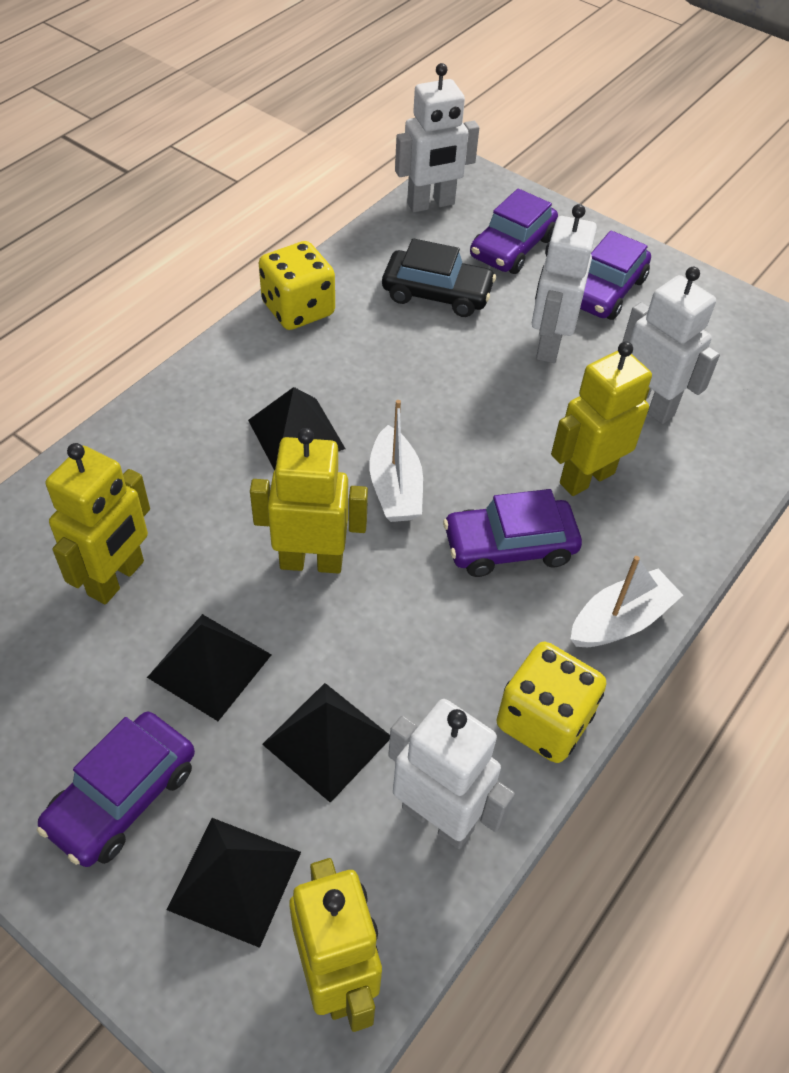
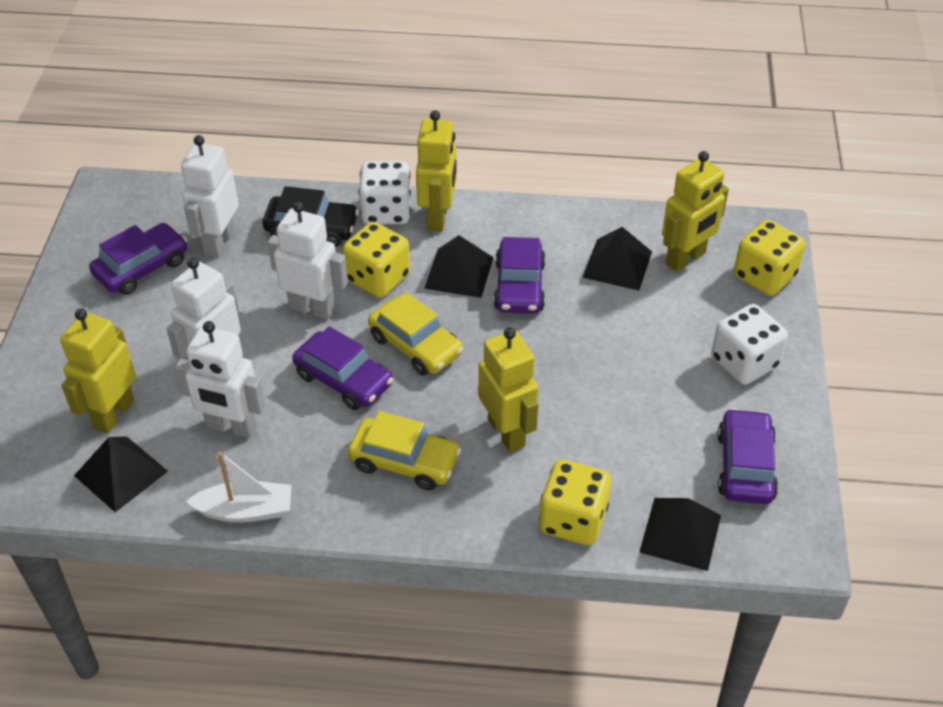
white boat: 2 -> 1
white dice: 0 -> 2
yellow car: 0 -> 2
yellow dice: 2 -> 3

